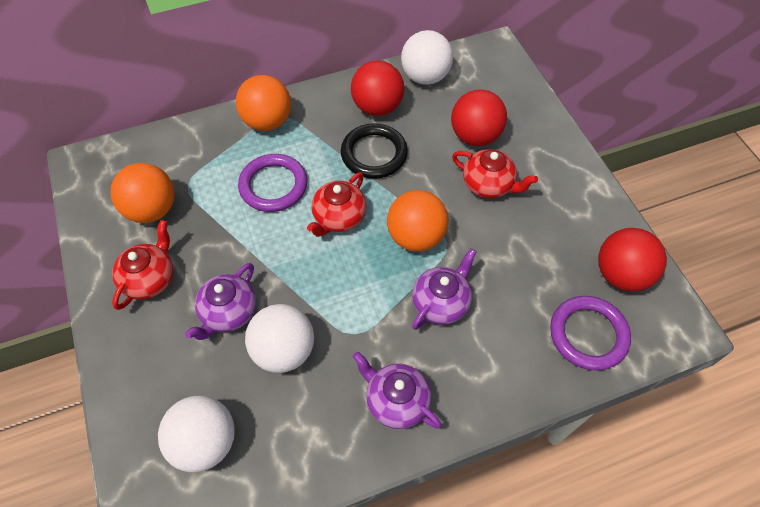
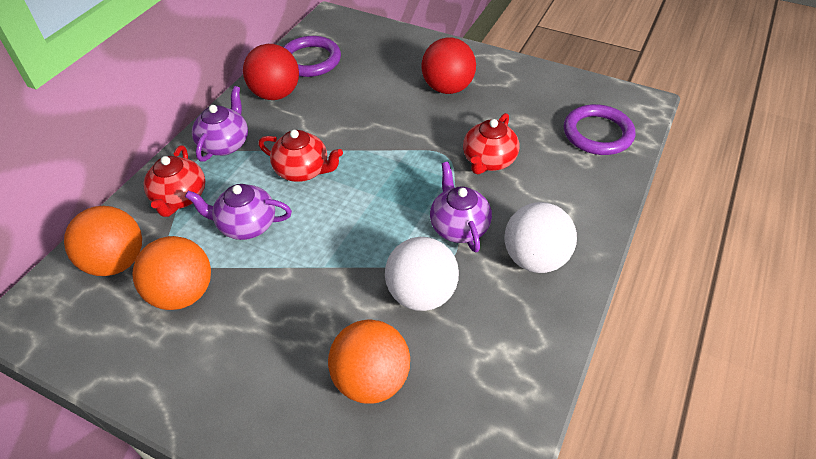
black ring: 1 -> 0
red ball: 3 -> 2
white ball: 3 -> 2

